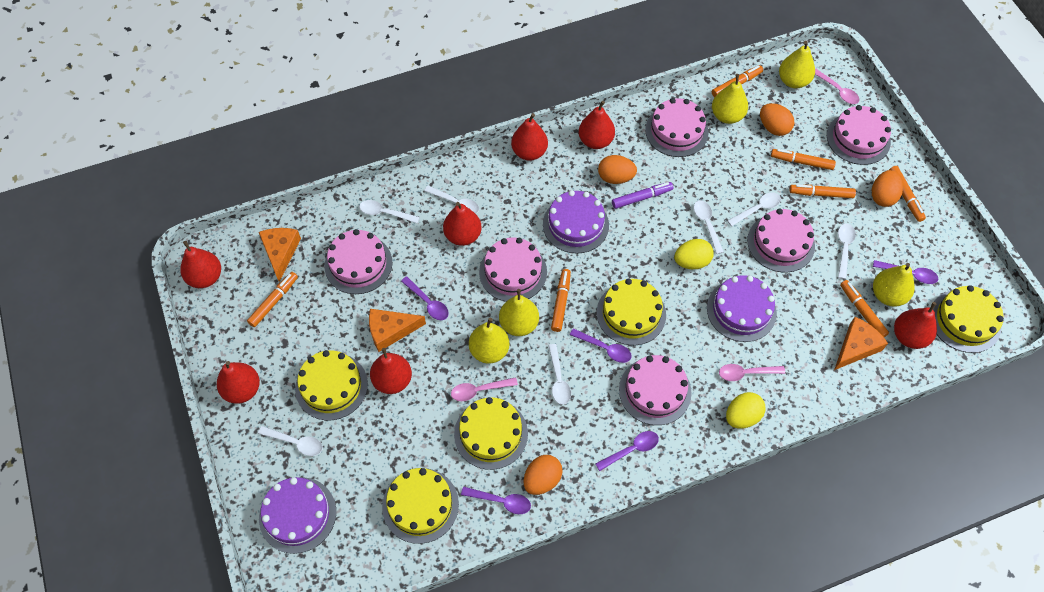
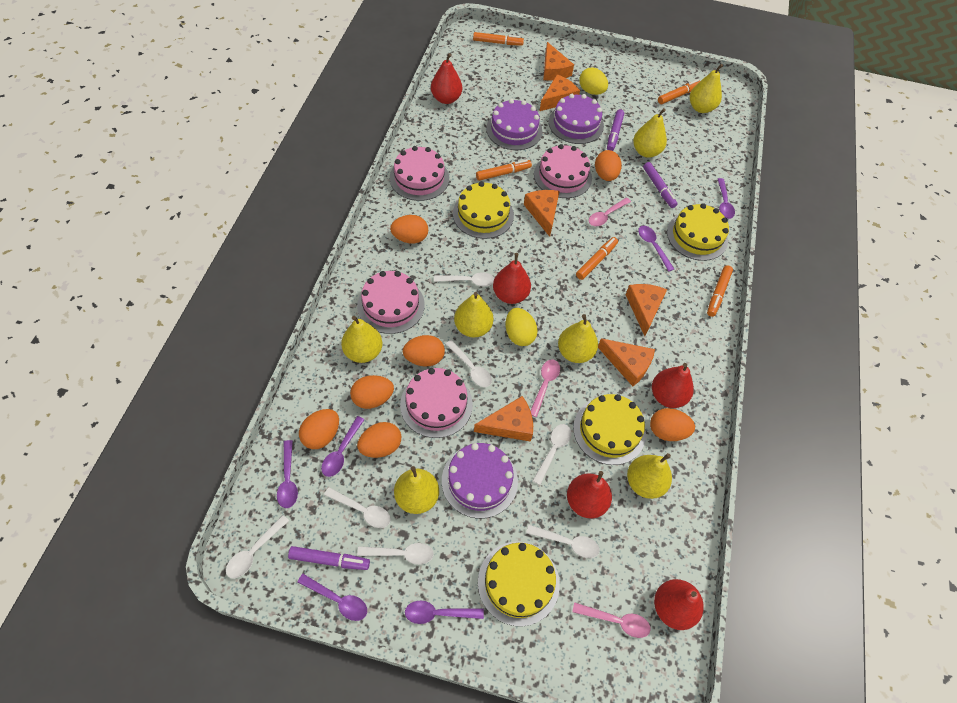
orange cheese: 3 -> 6
orange egg: 4 -> 7
orange marker: 7 -> 5
pink cake: 6 -> 4
purple marker: 1 -> 3
purple spoon: 5 -> 6
red pear: 7 -> 5
yellow cake: 5 -> 4
yellow pear: 5 -> 7

